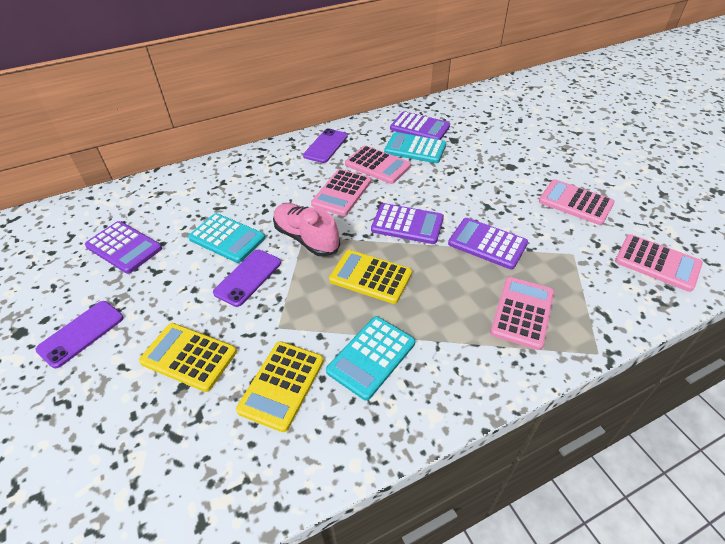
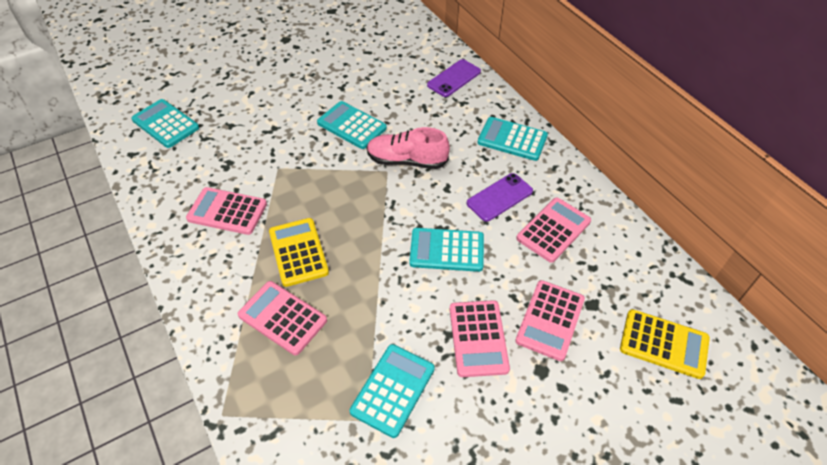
purple calculator: 4 -> 0
purple phone: 3 -> 2
turquoise calculator: 3 -> 5
yellow calculator: 3 -> 2

